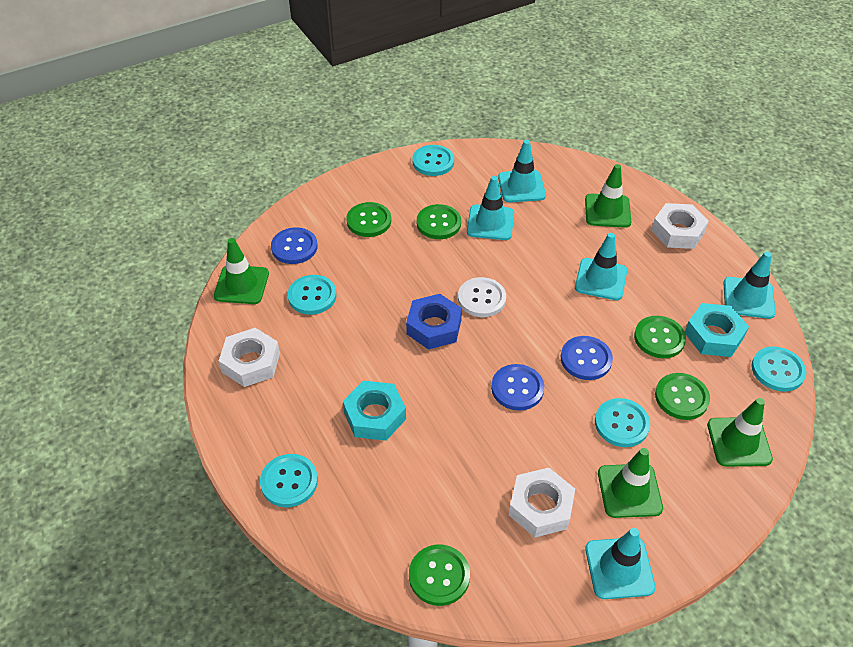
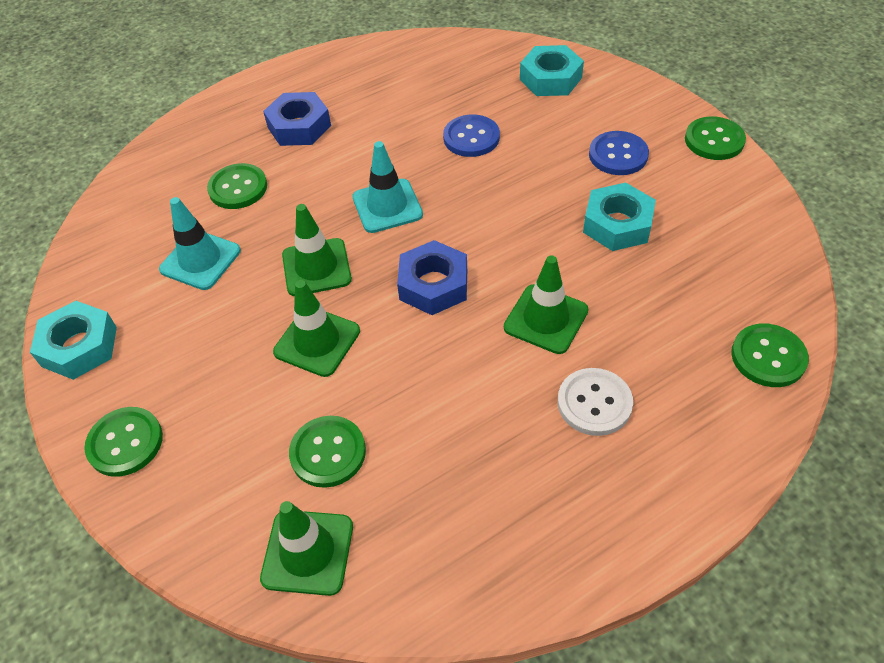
blue button: 3 -> 2
blue nut: 1 -> 2
turquoise button: 5 -> 0
turquoise nut: 2 -> 3
turquoise traffic cone: 5 -> 2
white nut: 3 -> 0

